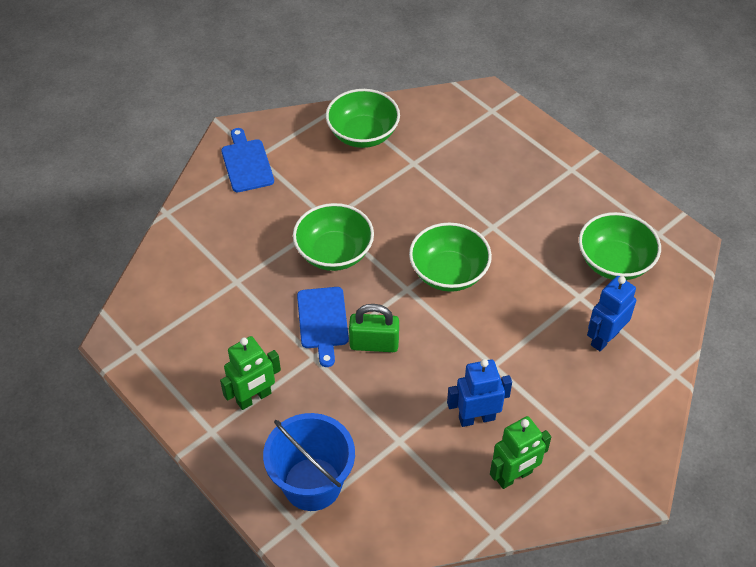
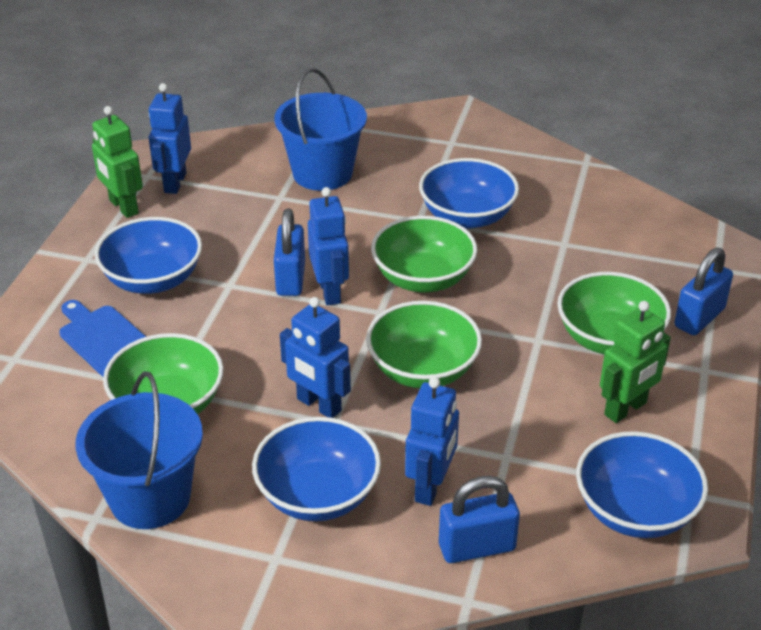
blue bowl: 0 -> 4
blue bucket: 1 -> 2
blue cutting board: 2 -> 1
blue padlock: 0 -> 3
blue robot: 2 -> 4
green padlock: 1 -> 0

